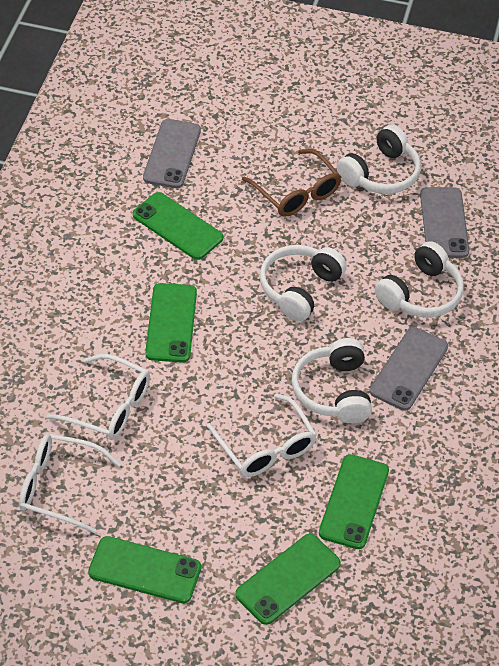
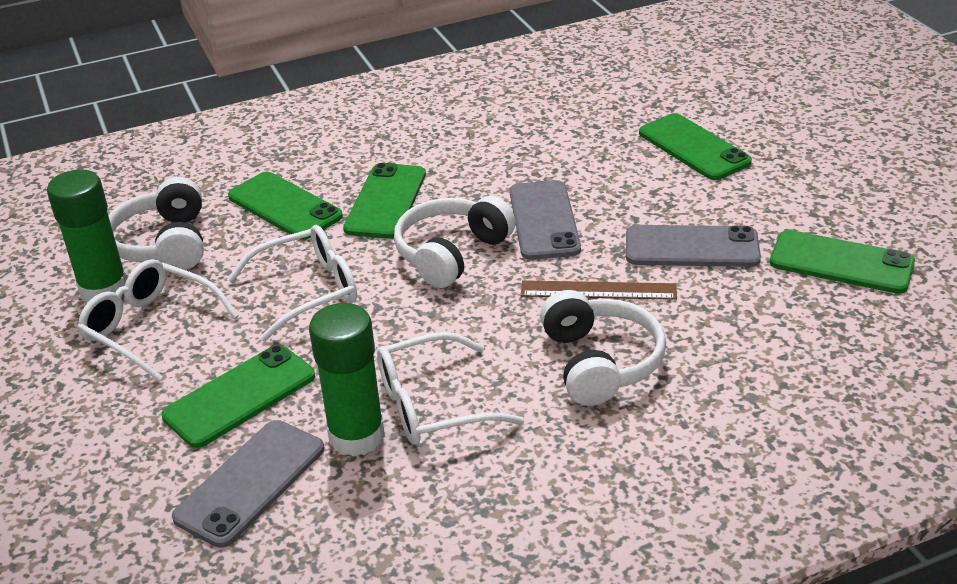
brown glasses: 1 -> 0
brown ruler: 0 -> 1
green glue stick: 0 -> 2
white headphones: 4 -> 3

